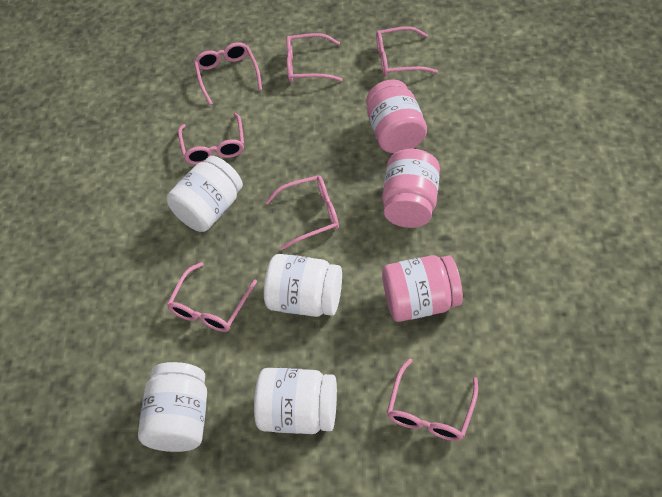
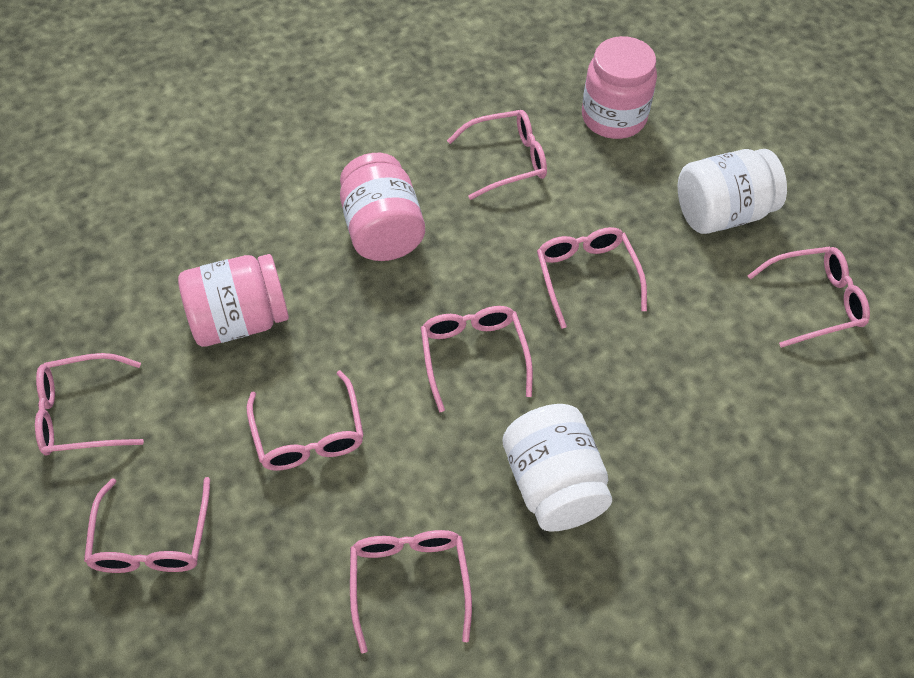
pink glasses: 7 -> 8
white jar: 4 -> 2

